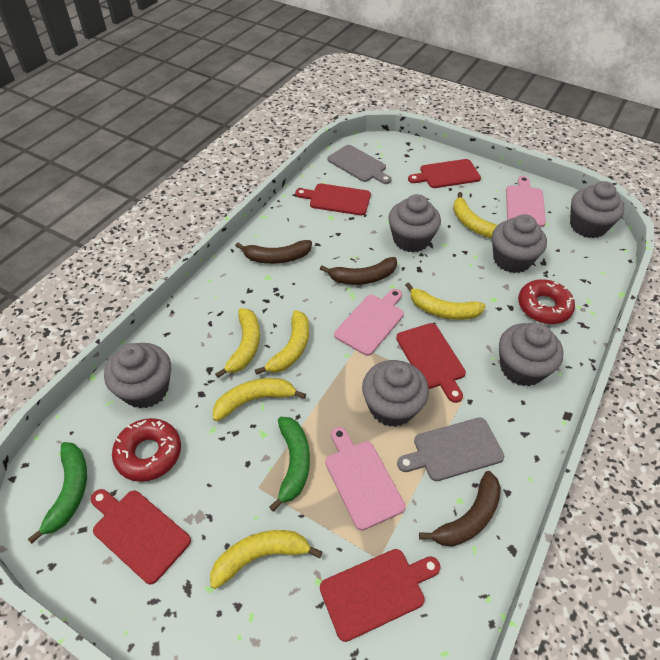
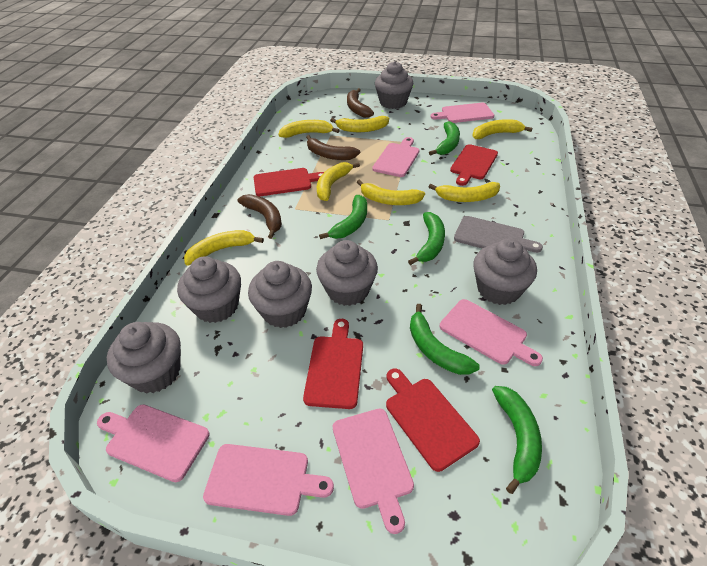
green banana: 2 -> 5
grey cutting board: 2 -> 1
pink cutting board: 3 -> 6
red cutting board: 5 -> 4
red donut: 2 -> 0
yellow banana: 6 -> 7

